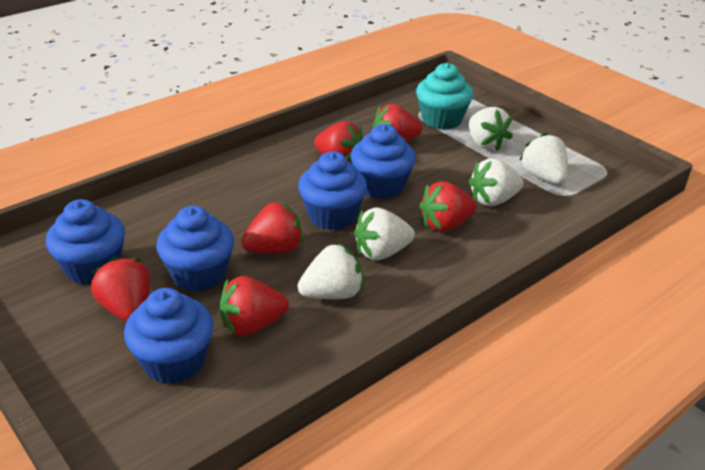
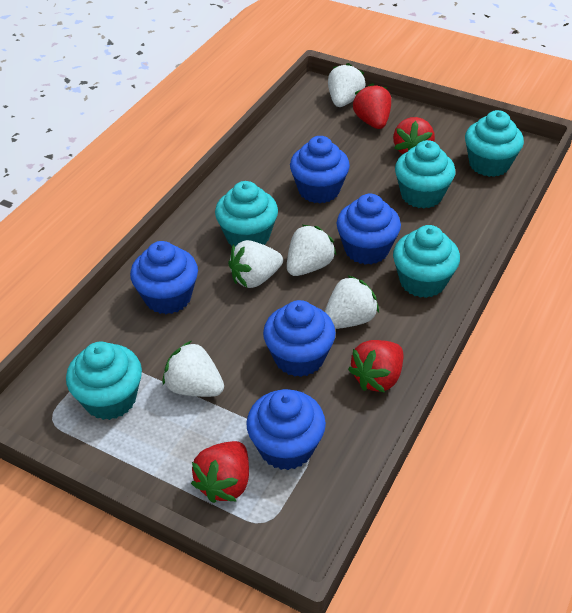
red strawberry: 6 -> 4
turquoise cupcake: 1 -> 5

